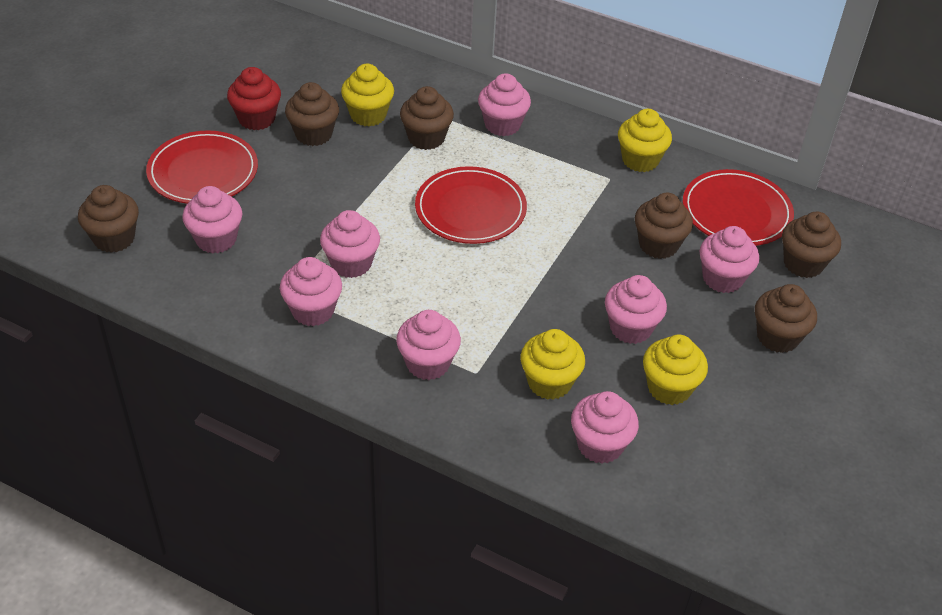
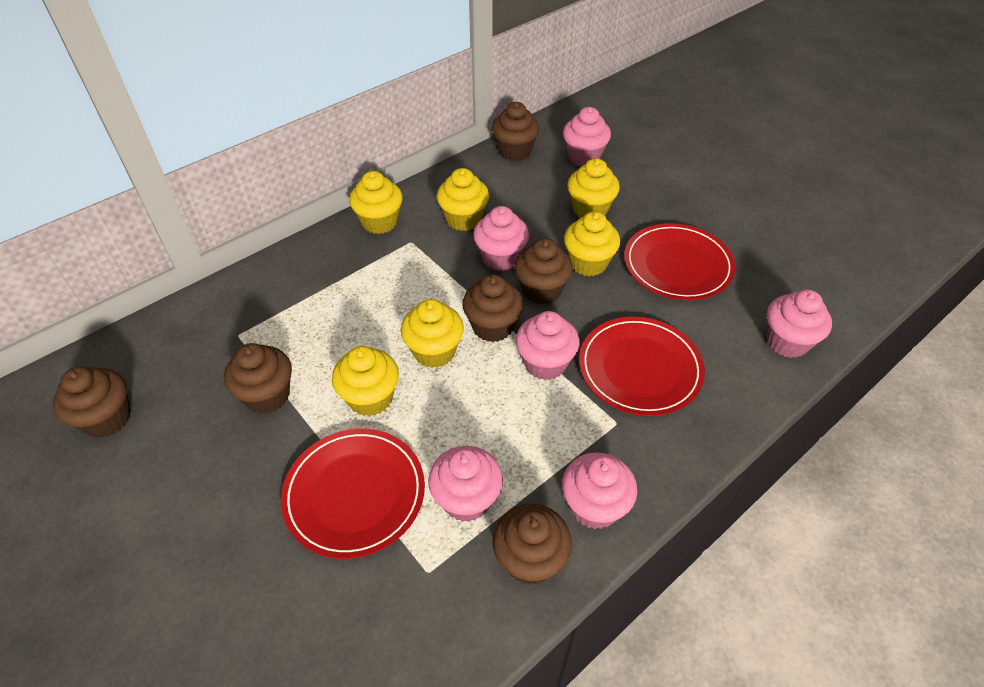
pink cupcake: 8 -> 6
red cupcake: 1 -> 0
yellow cupcake: 4 -> 6

